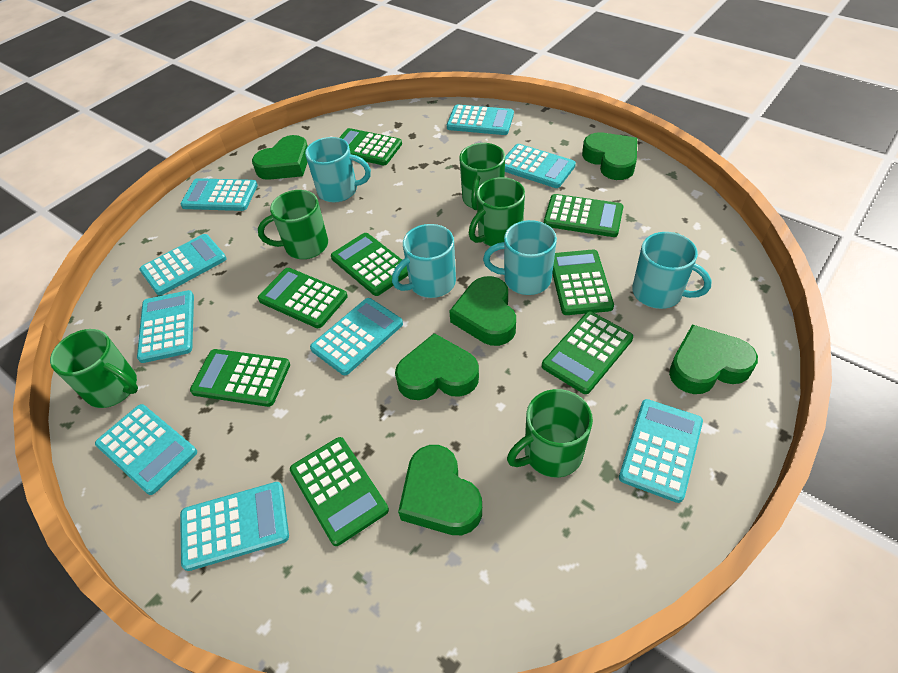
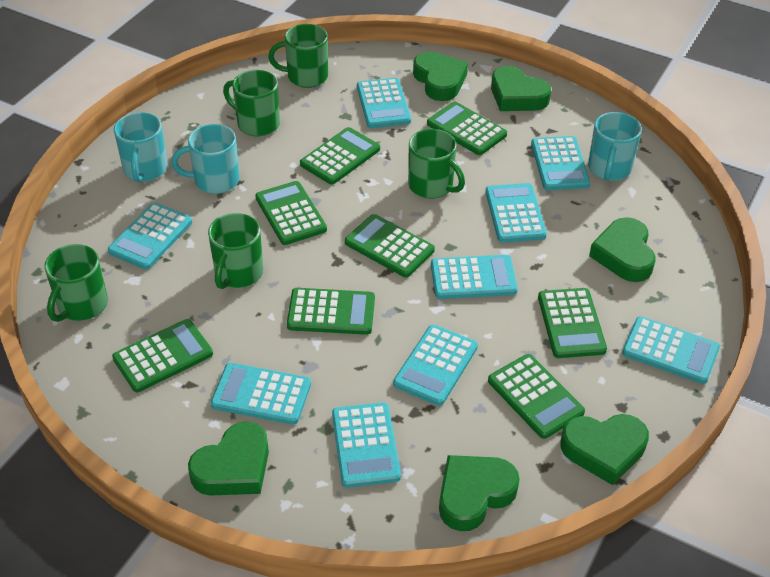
turquoise mug: 4 -> 3

